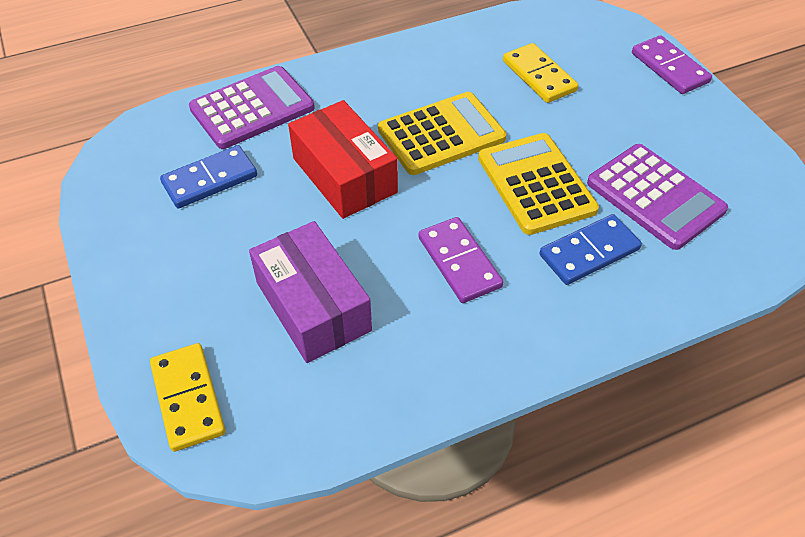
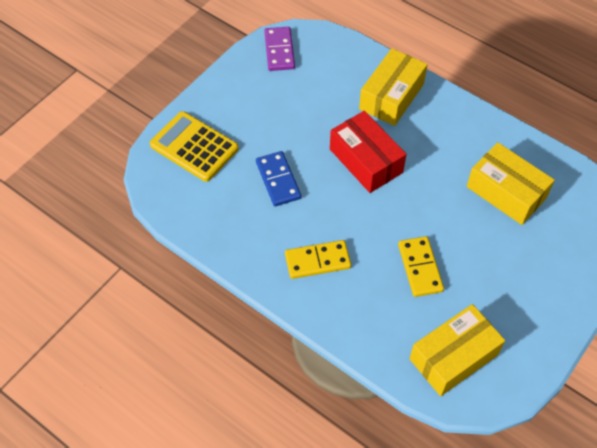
blue domino: 2 -> 1
purple box: 1 -> 0
purple calculator: 2 -> 0
purple domino: 2 -> 1
yellow box: 0 -> 3
yellow calculator: 2 -> 1

